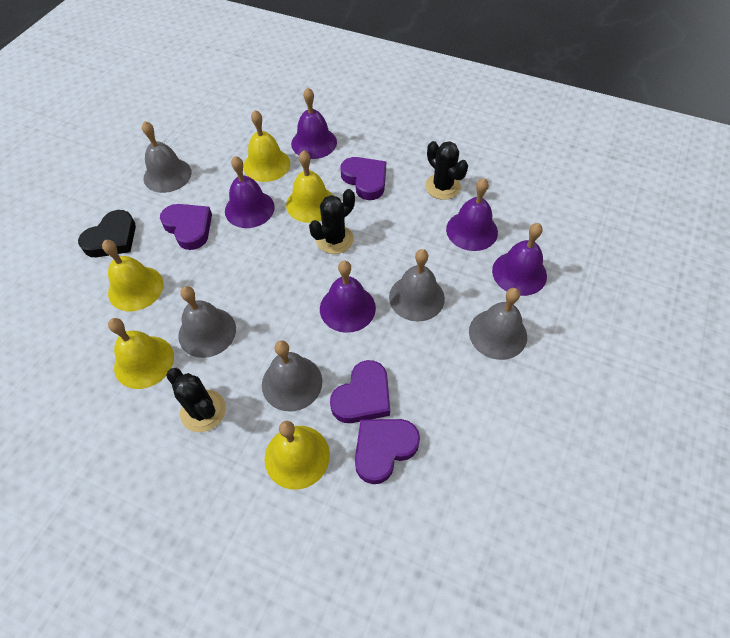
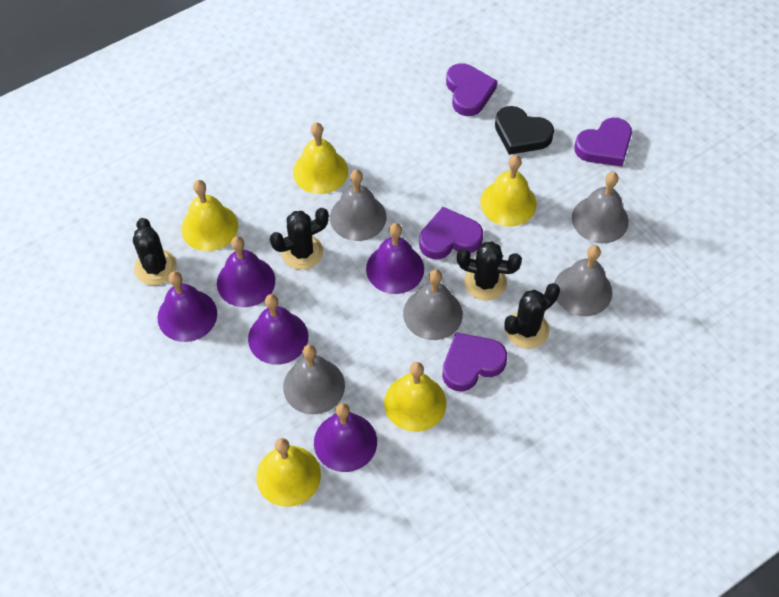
black cactus: 3 -> 4

